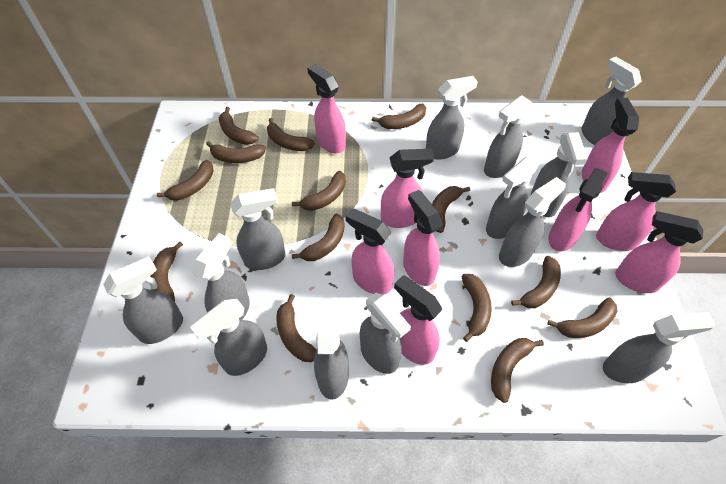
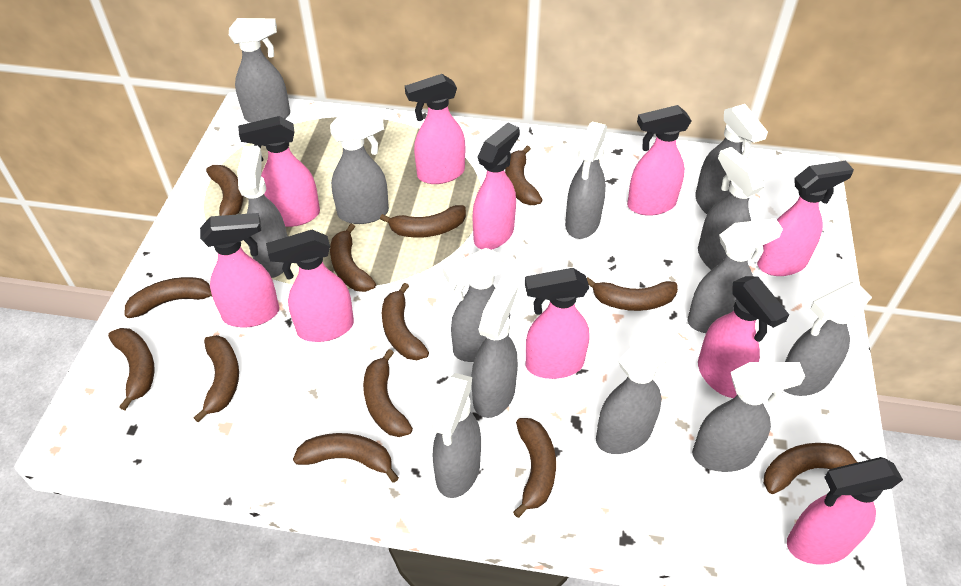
brown banana: 14 -> 13
pink spray bottle: 9 -> 10

